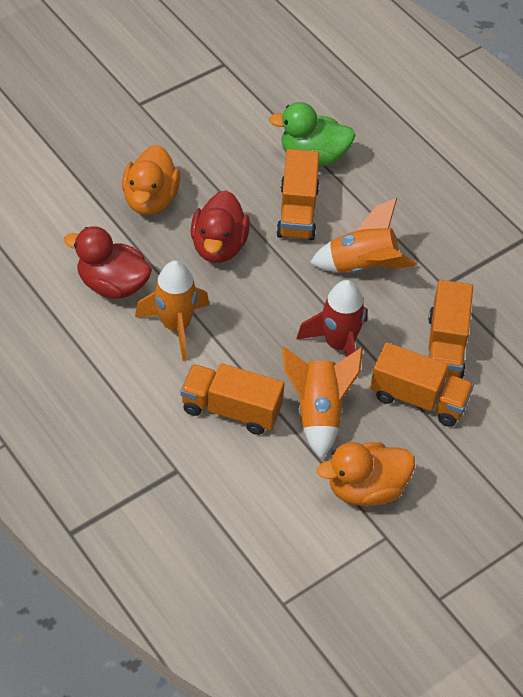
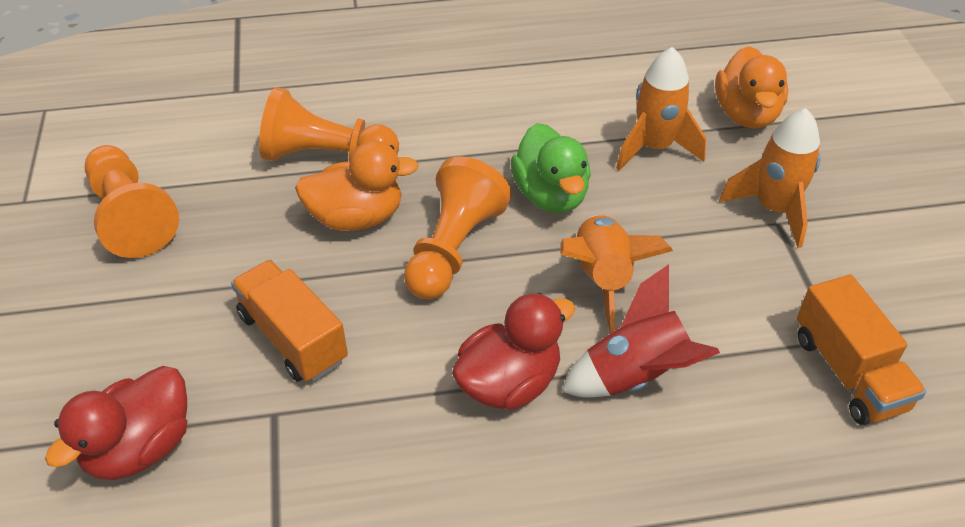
orange pawn: 0 -> 3
orange truck: 4 -> 2

